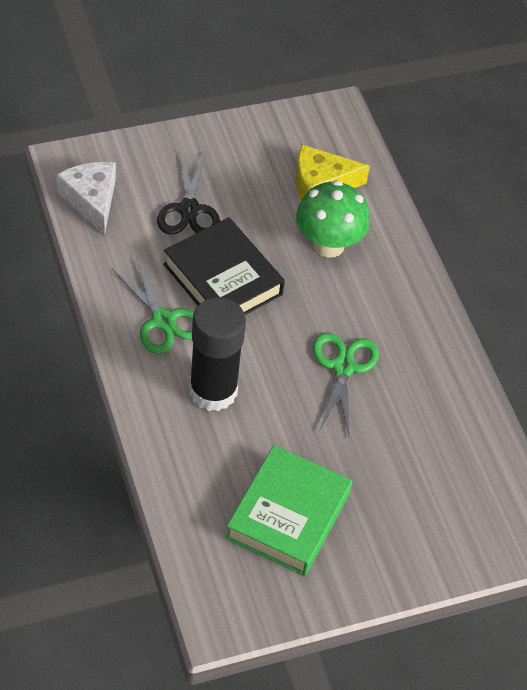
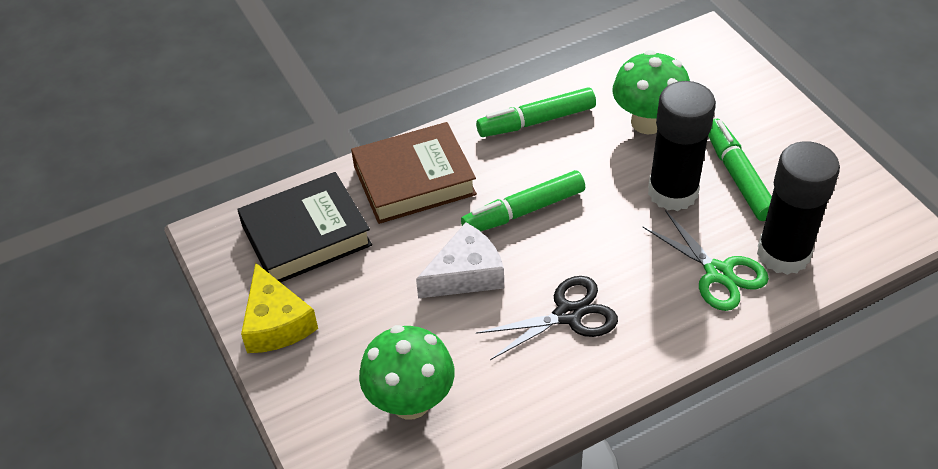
black glue stick: 1 -> 2
brown book: 0 -> 1
green book: 1 -> 0
green marker: 0 -> 3
green mushroom: 1 -> 2
green scissors: 2 -> 1

